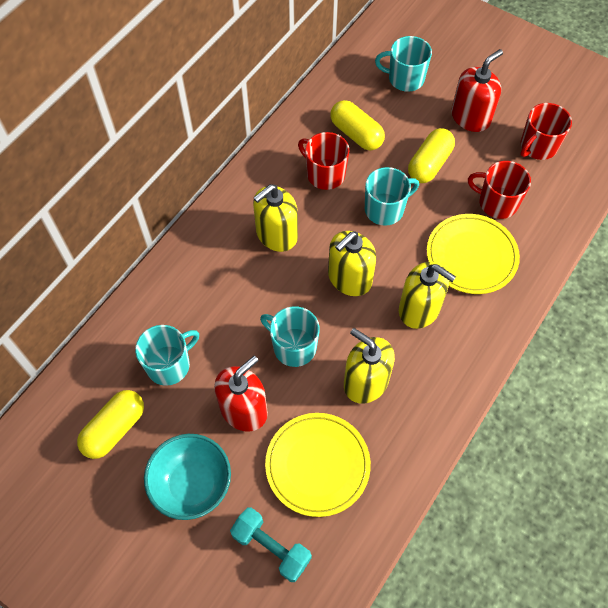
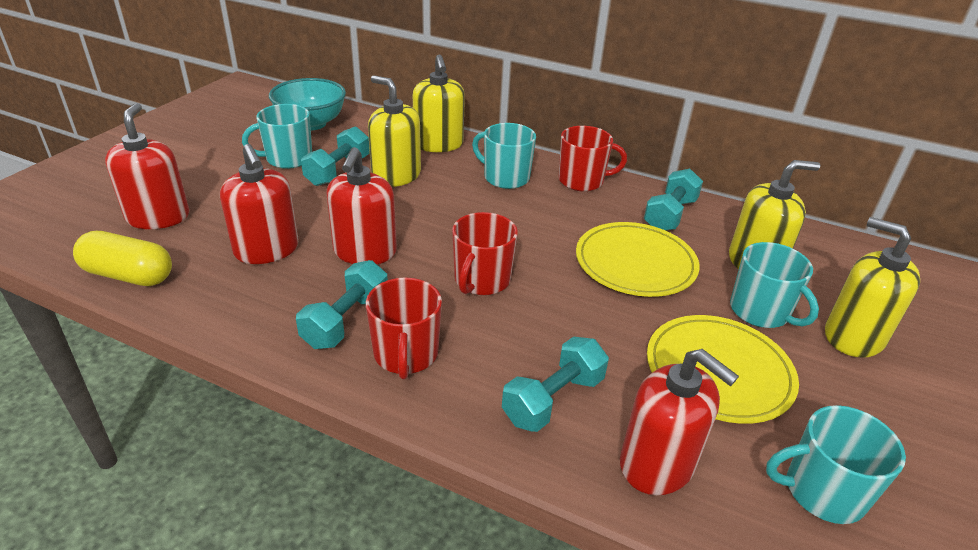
red soap dispenser: 2 -> 4
turquoise dumbbell: 1 -> 4
yellow capsule: 3 -> 1

